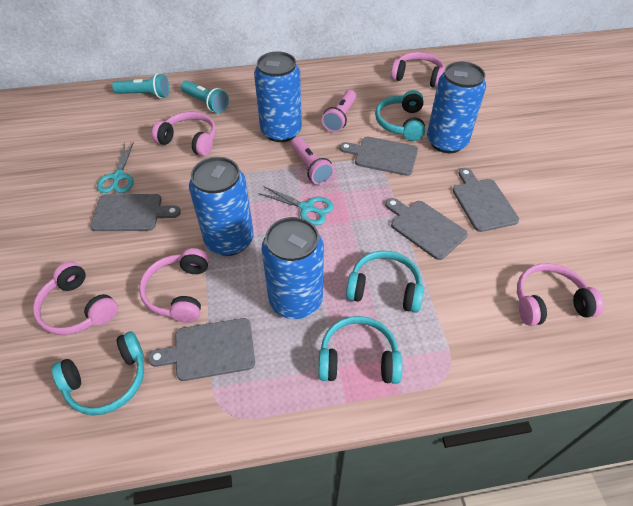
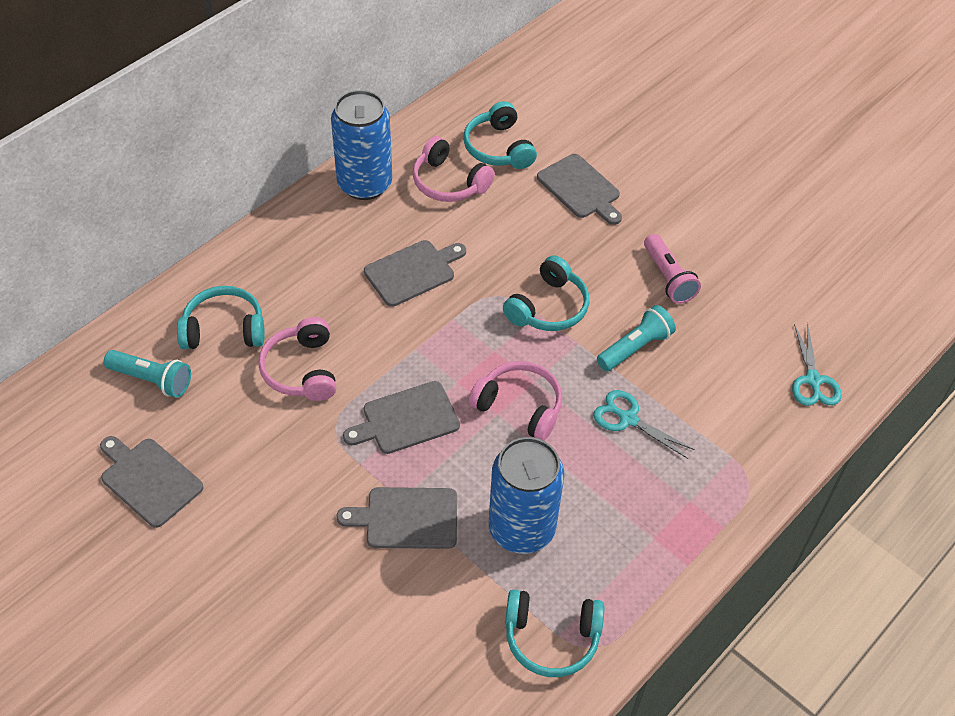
blue can: 4 -> 2
pink flashlight: 2 -> 1
pink headphones: 5 -> 3

